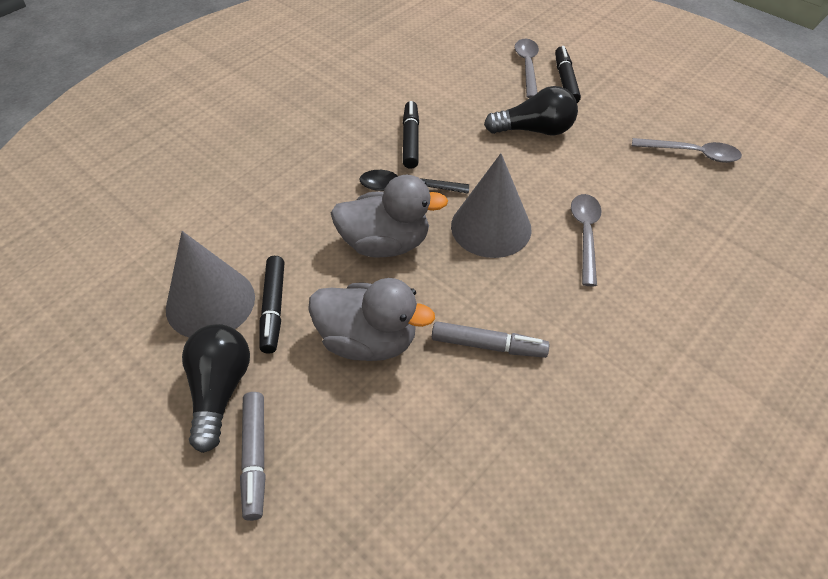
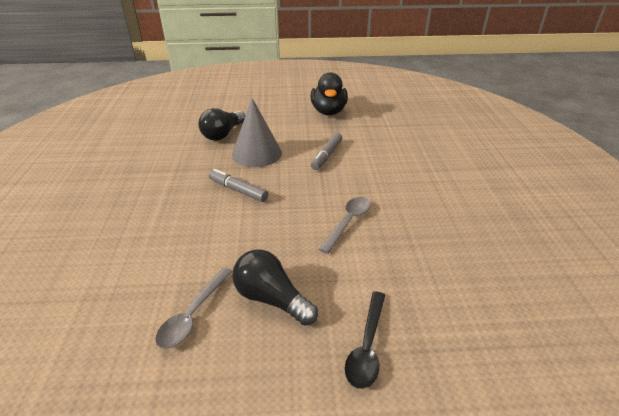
black duck: 0 -> 1
black marker: 3 -> 0
grey cone: 2 -> 1
grey duck: 2 -> 0
grey spoon: 3 -> 2

